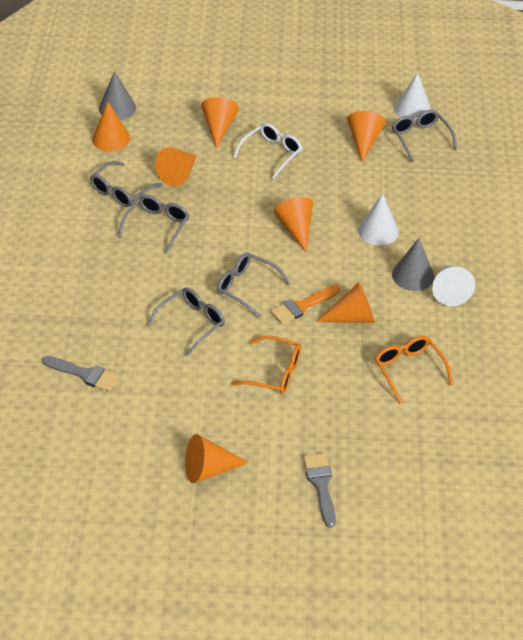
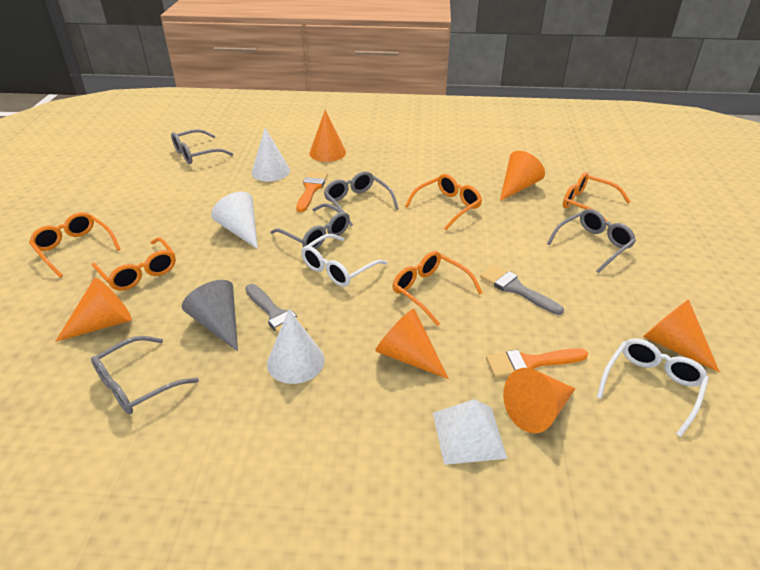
grey cone: 2 -> 1
orange brush: 1 -> 2
orange cone: 7 -> 6
orange glasses: 2 -> 5
white glasses: 1 -> 2
white pyramid: 0 -> 1

